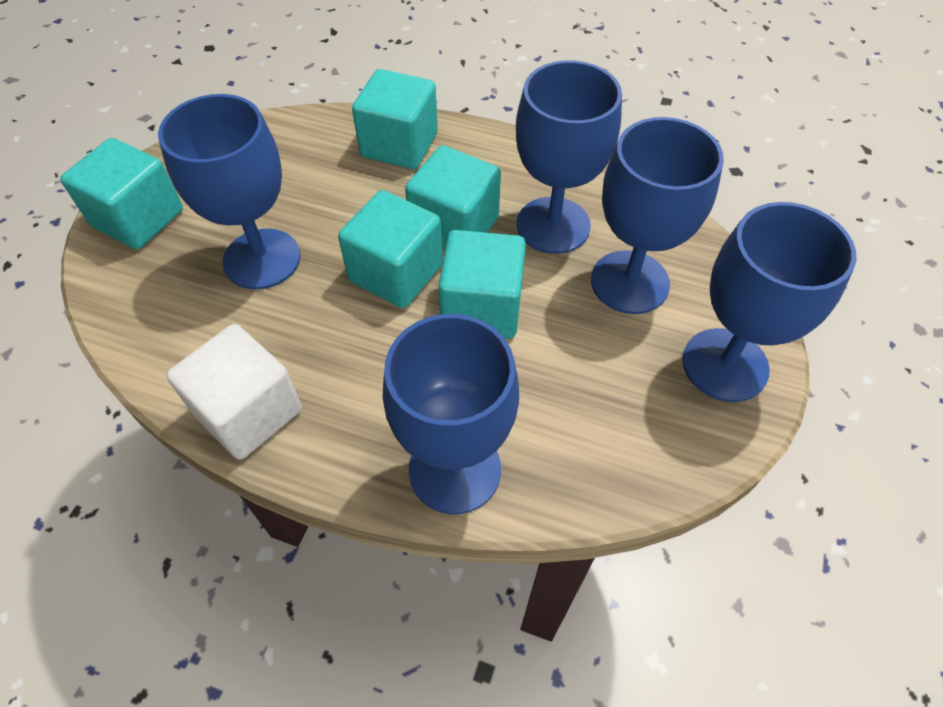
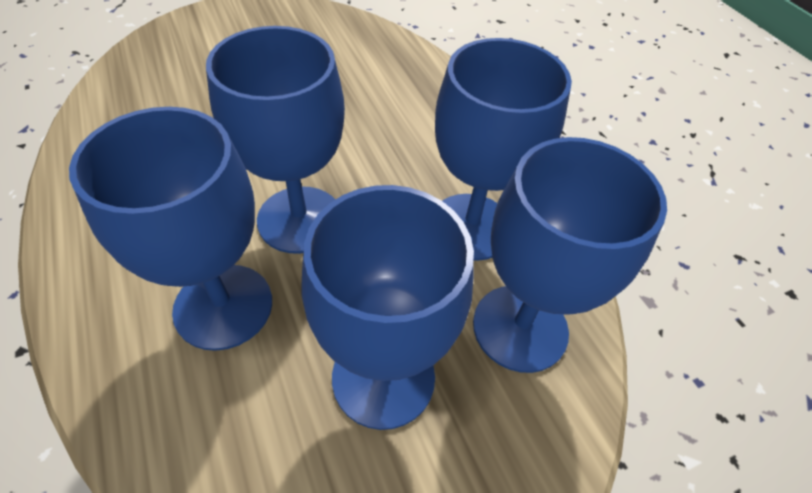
turquoise cube: 5 -> 0
white cube: 1 -> 0

